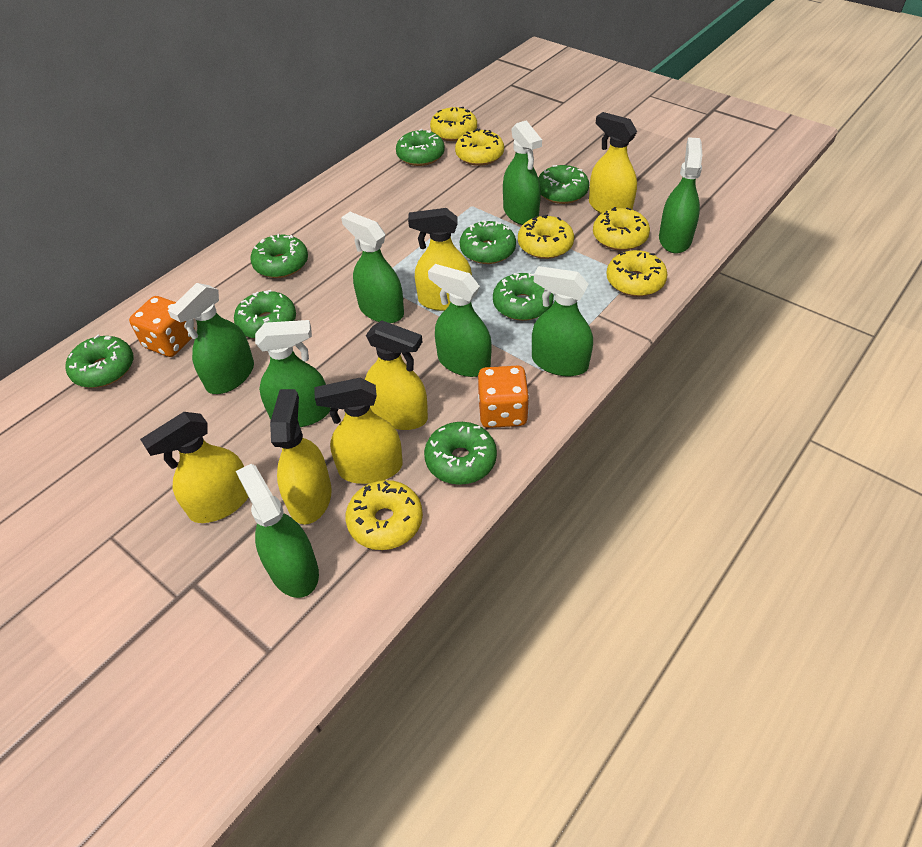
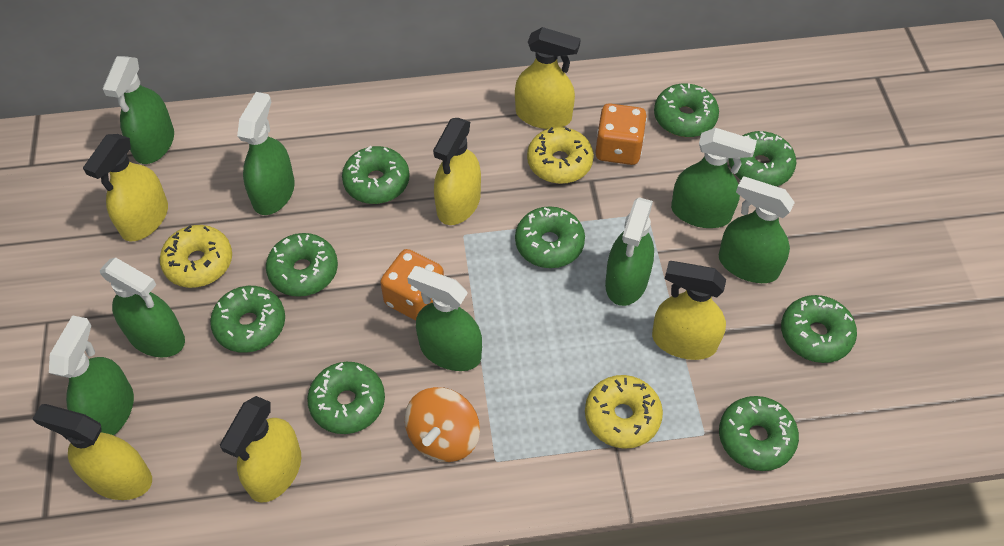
green donut: 8 -> 9
orange spinning top: 0 -> 1
yellow donut: 6 -> 3

